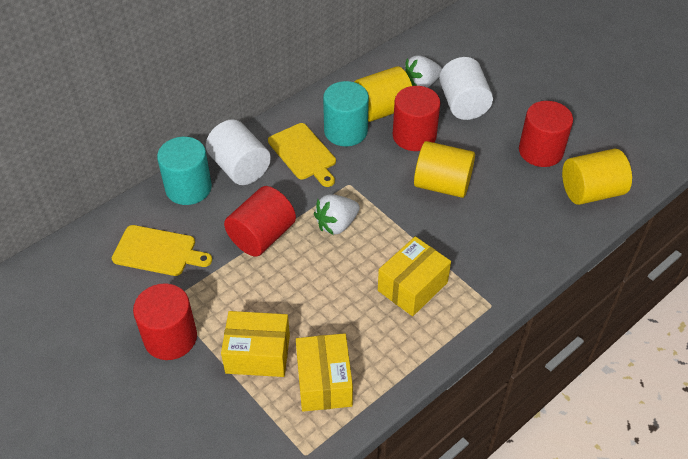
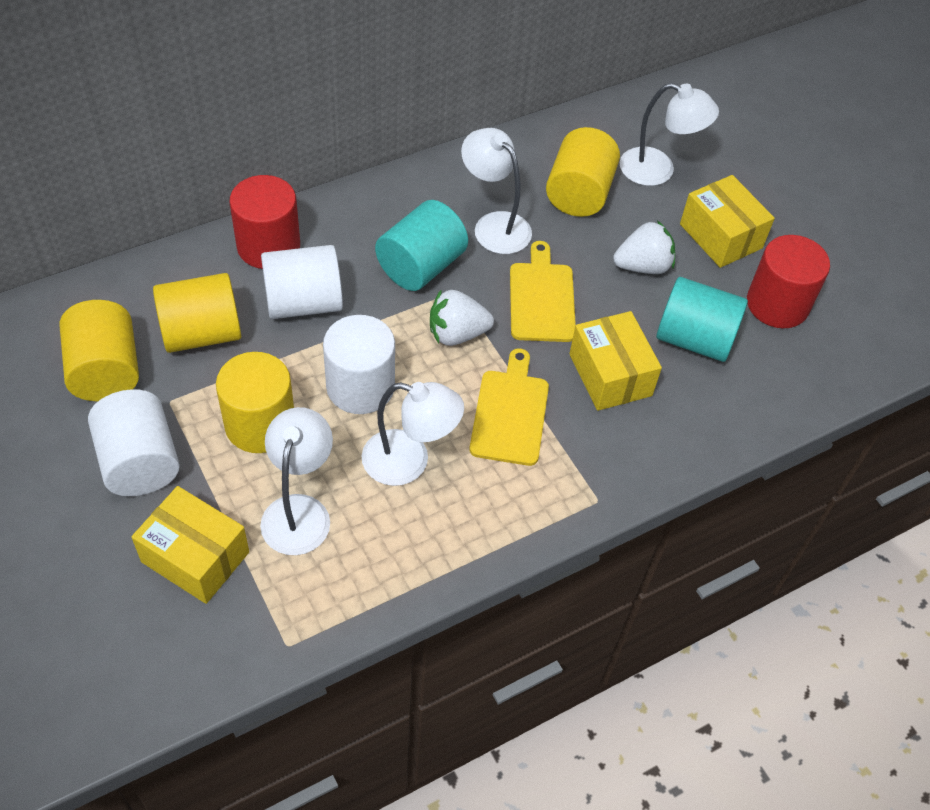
red cylinder: 4 -> 2
white cylinder: 2 -> 3
white lamp: 0 -> 4
yellow cylinder: 3 -> 4

